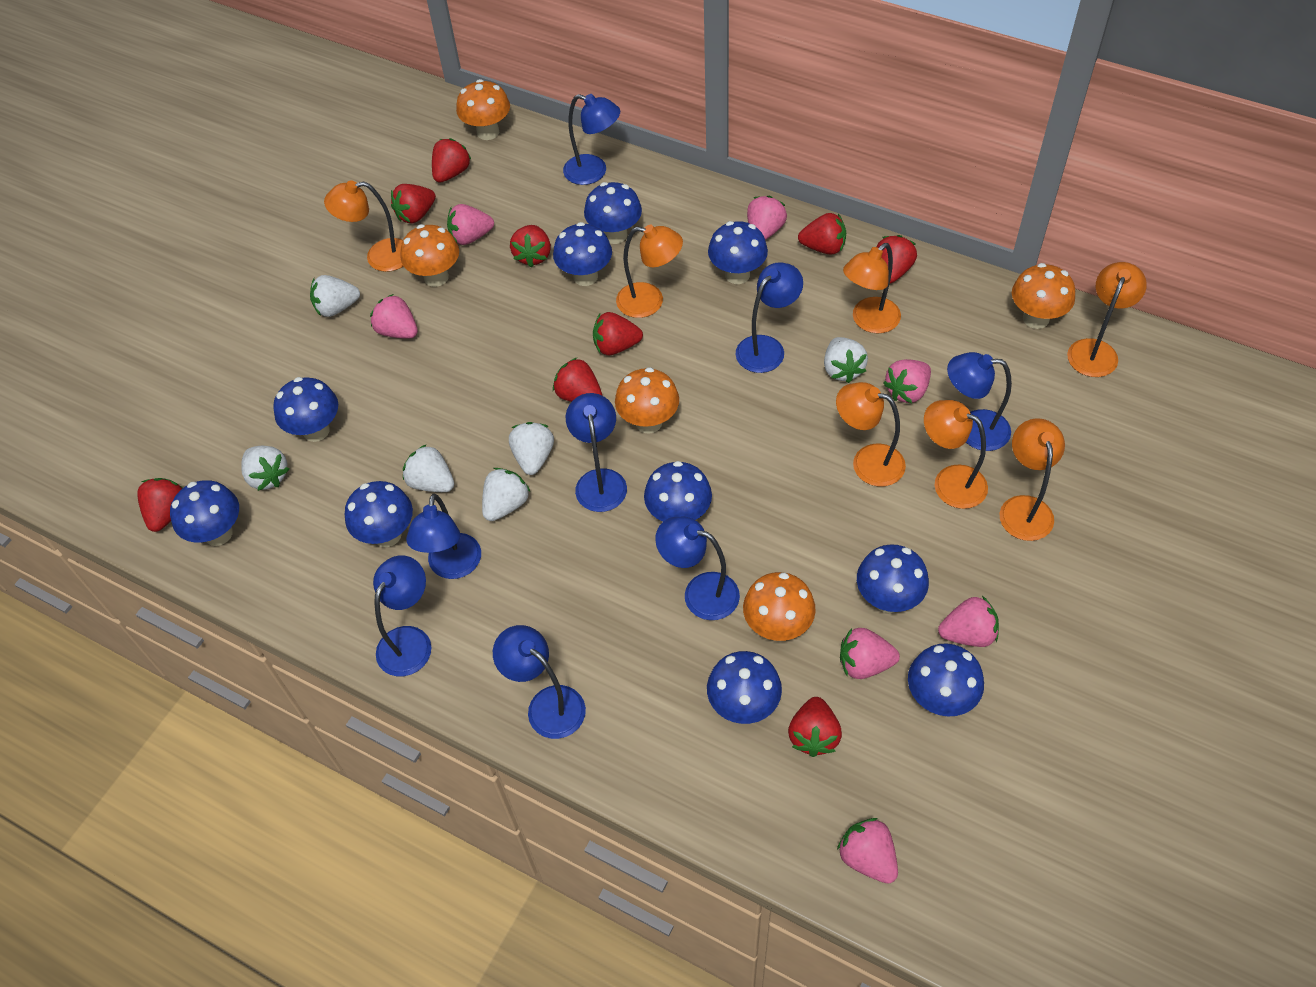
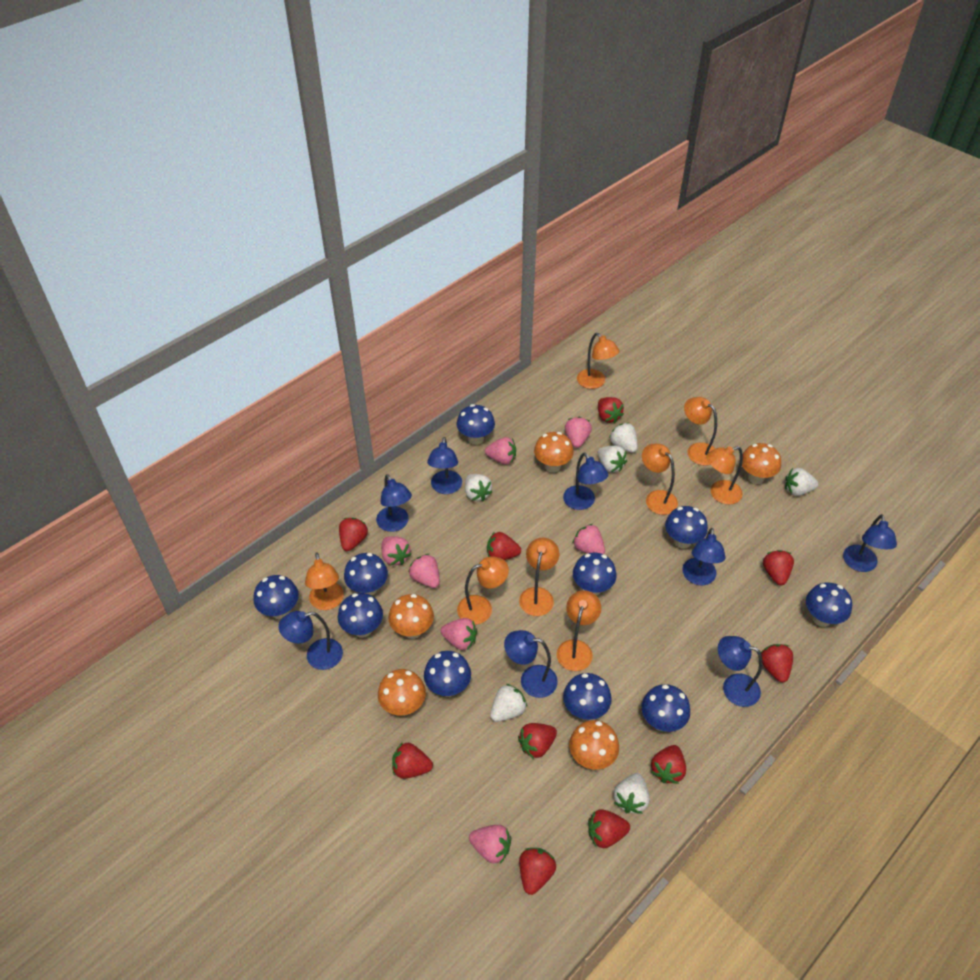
orange lamp: 7 -> 8
red strawberry: 9 -> 10

